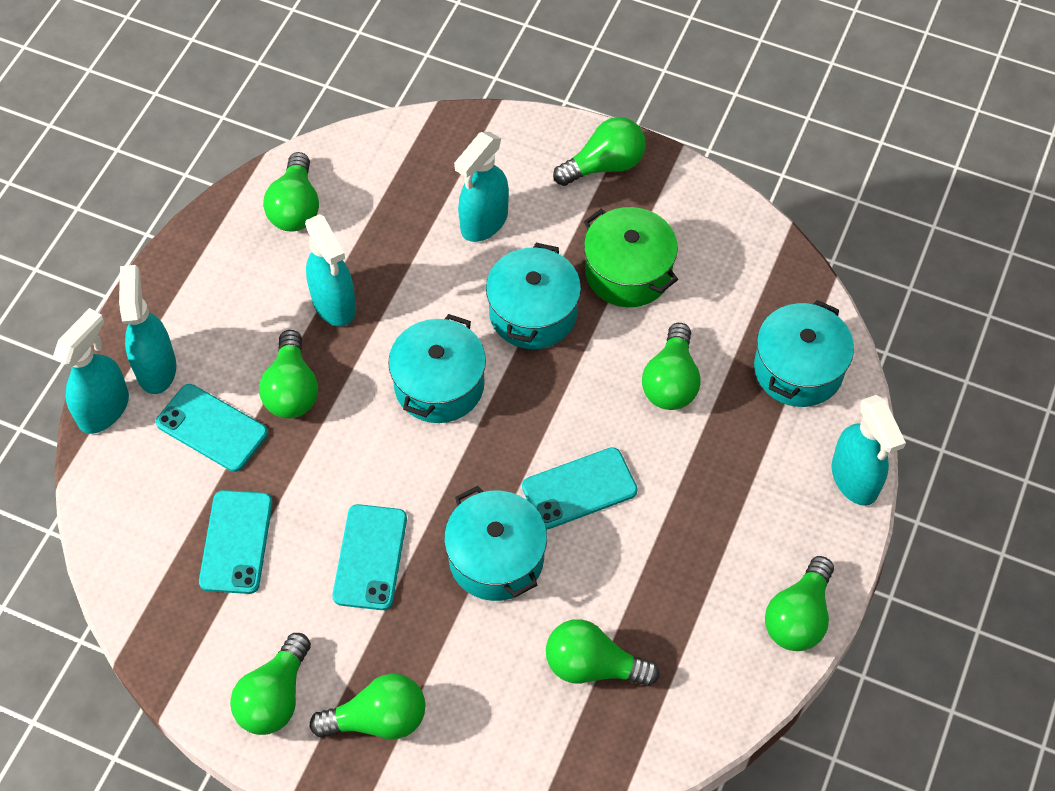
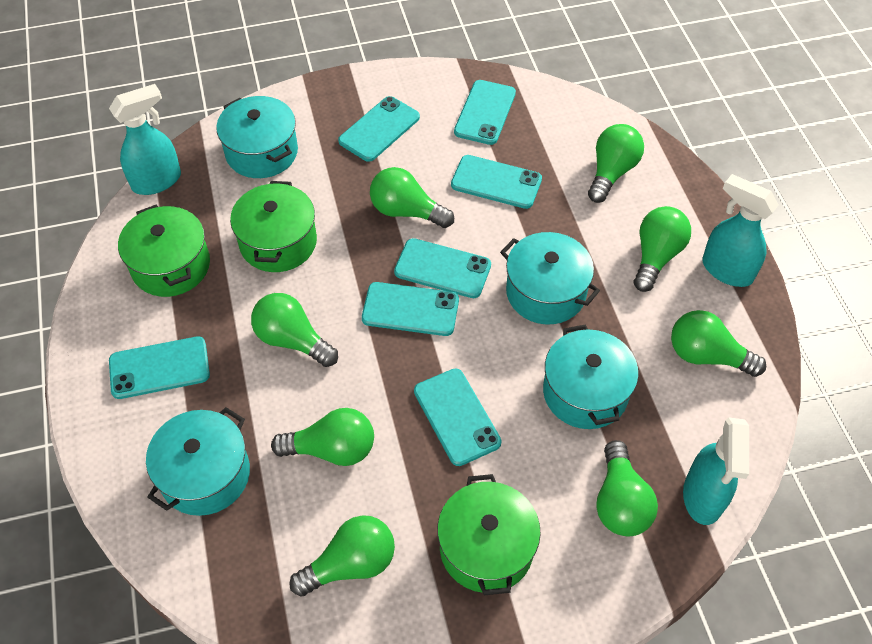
green pot: 1 -> 3
turquoise phone: 4 -> 7
turquoise spray bottle: 5 -> 3

